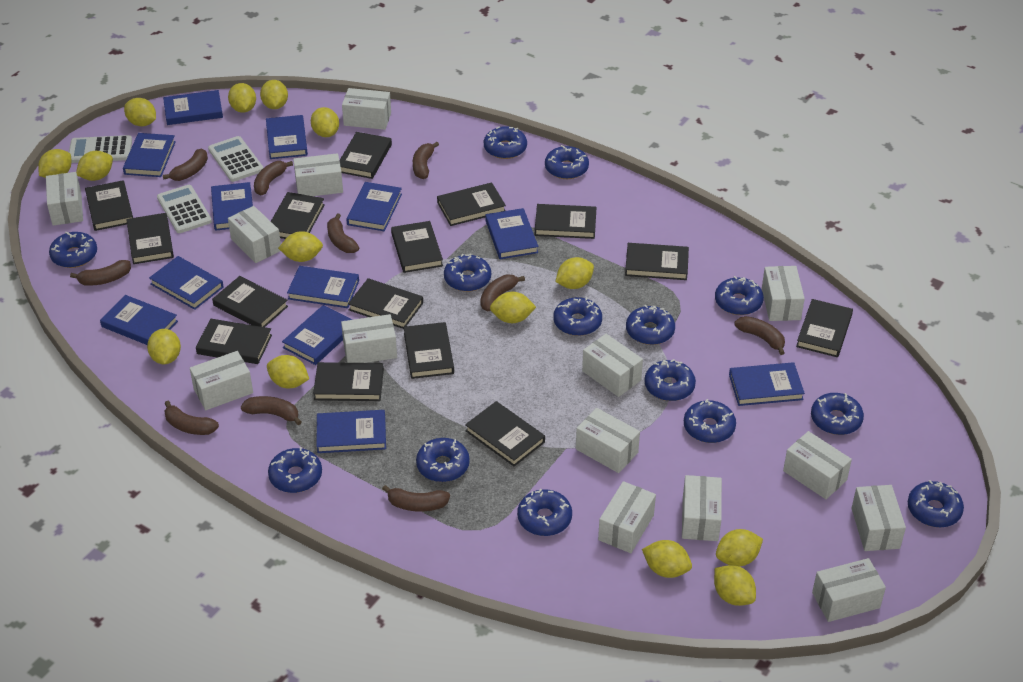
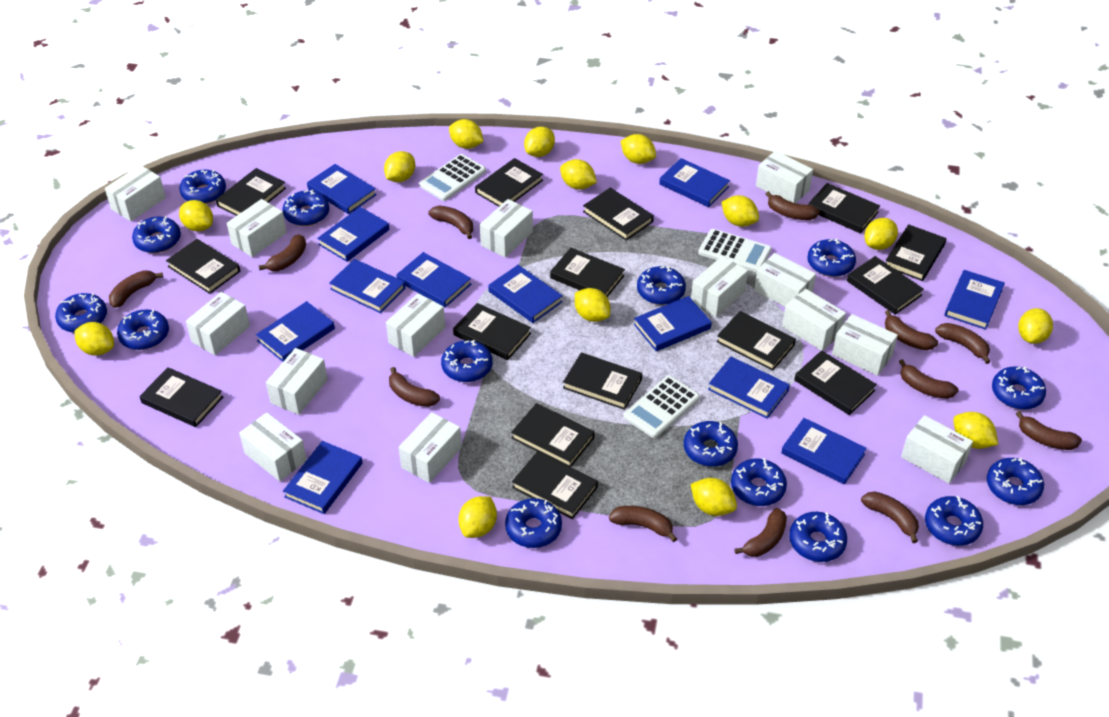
blue donut: 14 -> 15
brown banana: 10 -> 12

